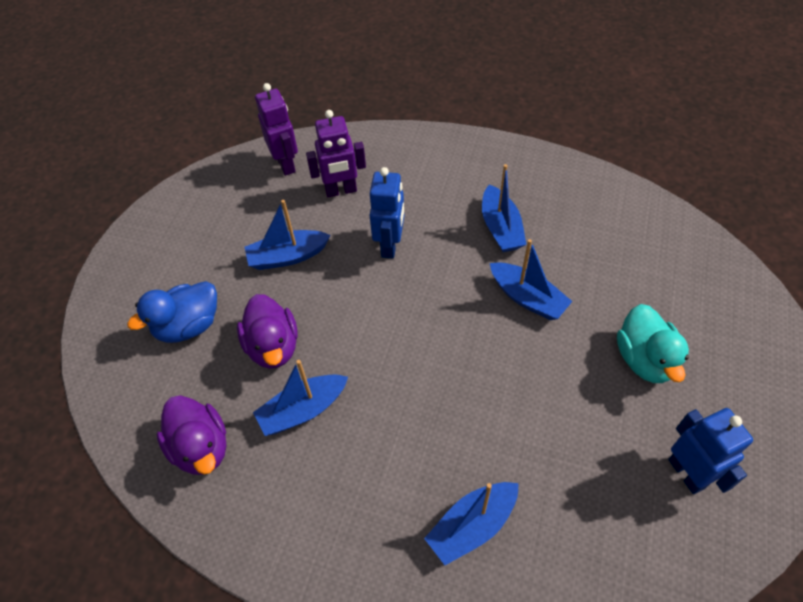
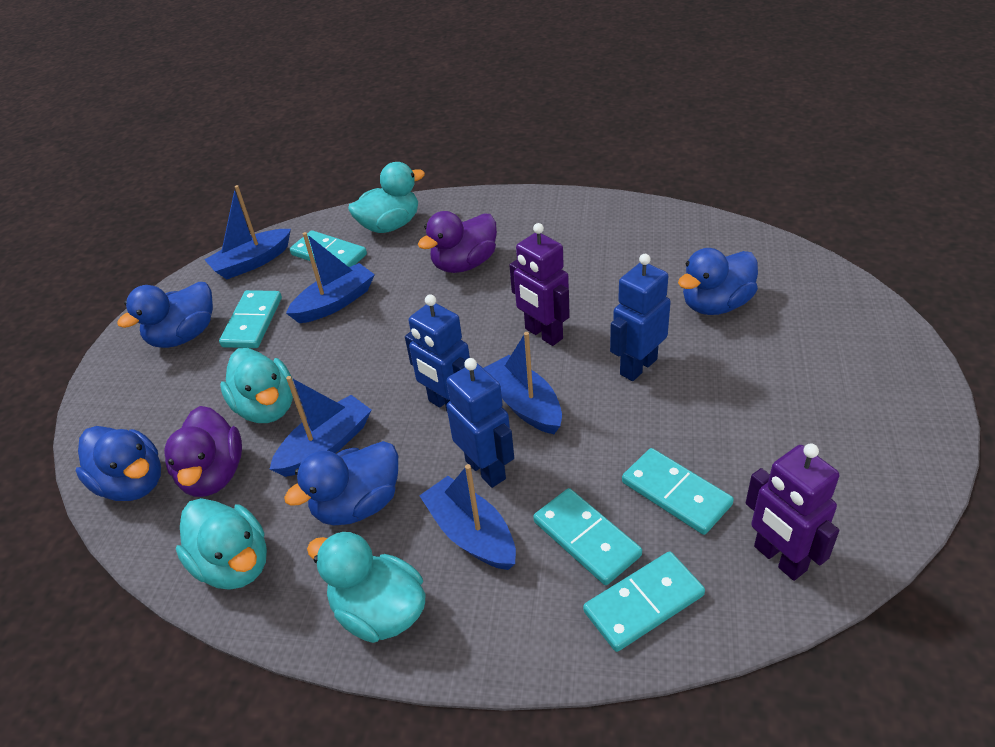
blue duck: 1 -> 4
blue robot: 2 -> 3
turquoise domino: 0 -> 5
turquoise duck: 1 -> 4

